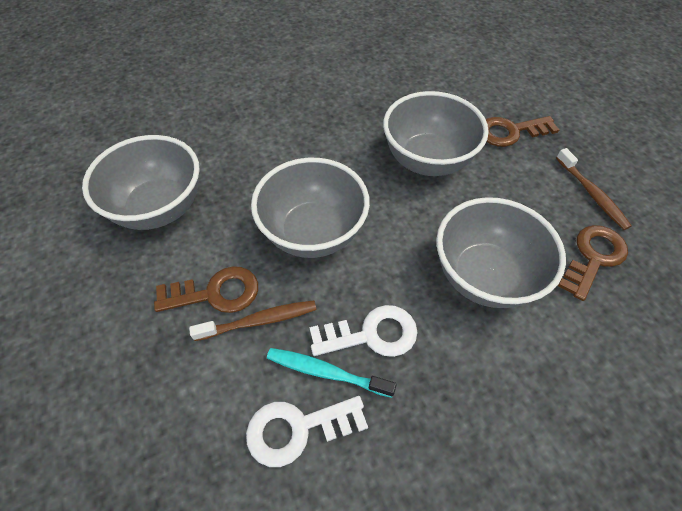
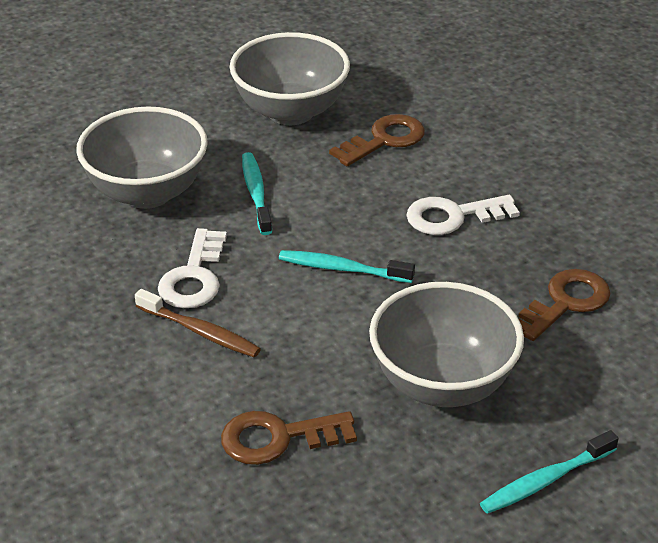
brown toothbrush: 2 -> 1
grey bowl: 4 -> 3
turquoise toothbrush: 1 -> 3

